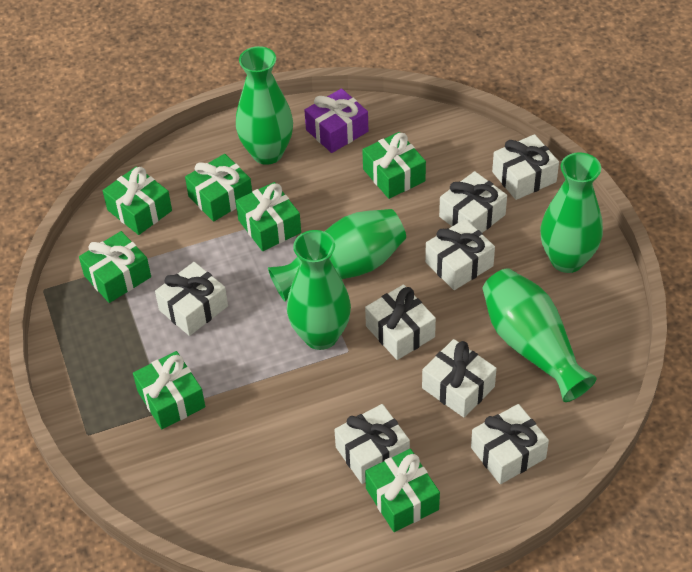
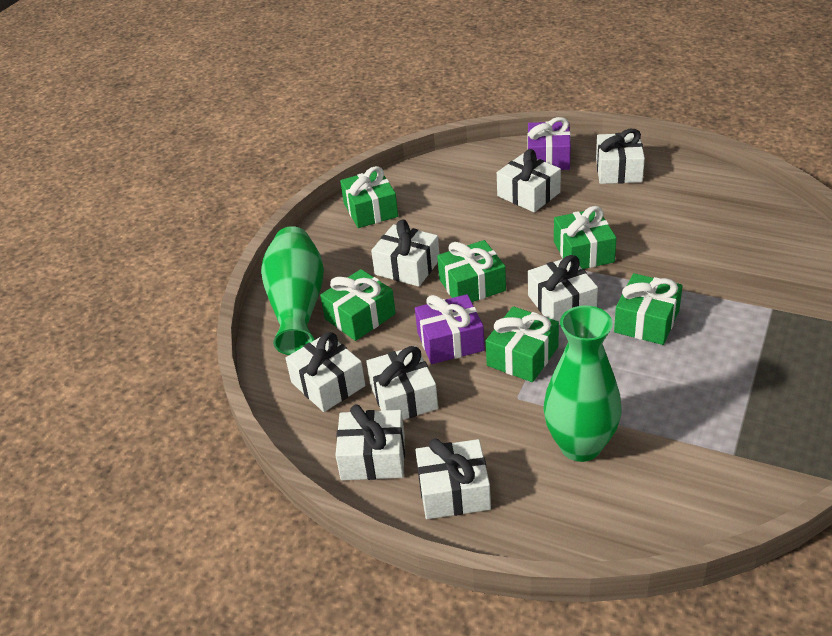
green gift: 7 -> 6
green vase: 5 -> 2
purple gift: 1 -> 2

